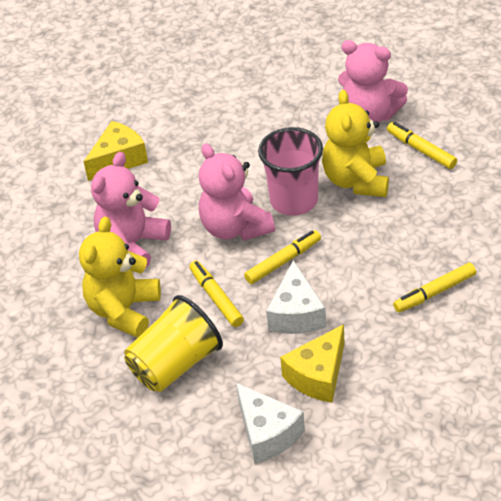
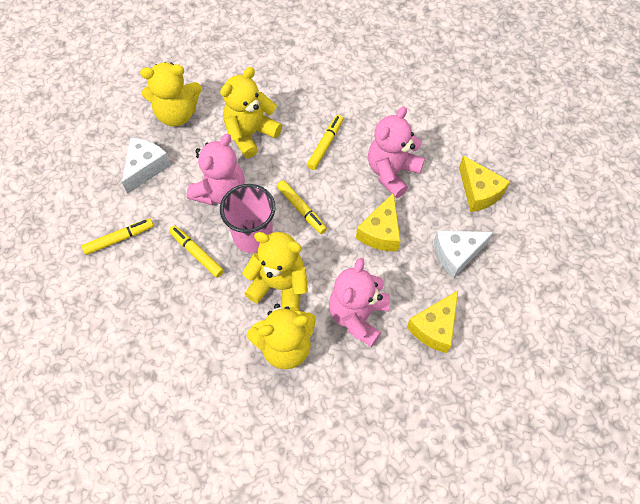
yellow cheese: 2 -> 3
yellow cup: 1 -> 0
yellow teddy bear: 2 -> 4

